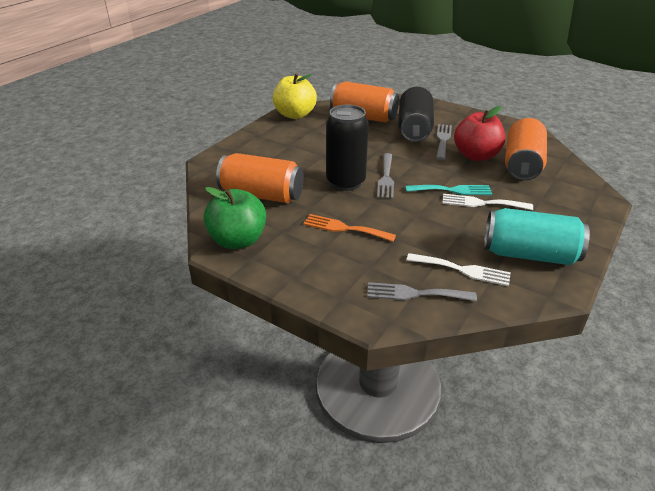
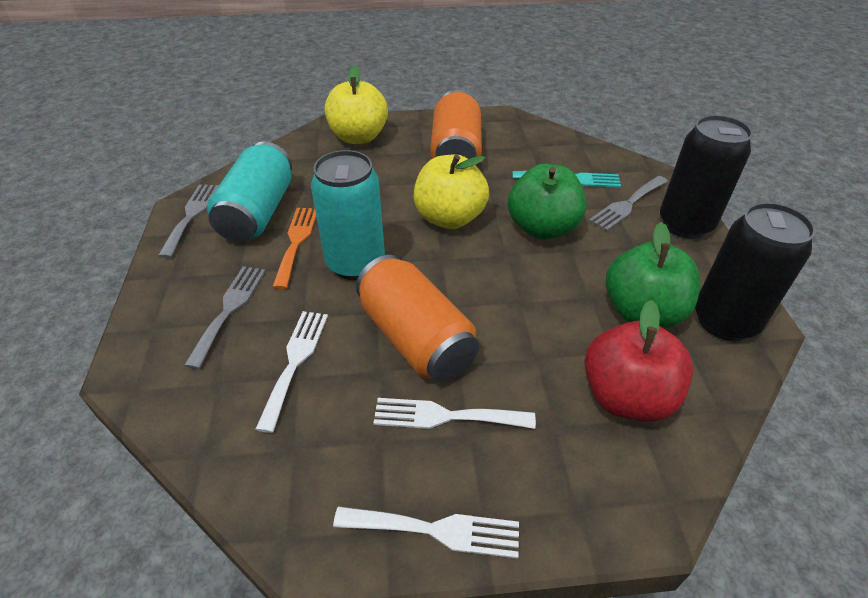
green apple: 1 -> 2
orange can: 3 -> 2
turquoise can: 1 -> 2
white fork: 2 -> 3
yellow apple: 1 -> 2

